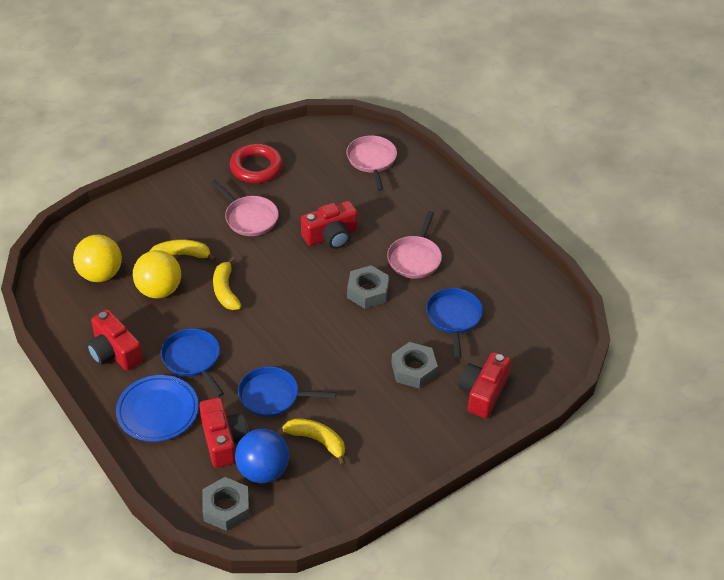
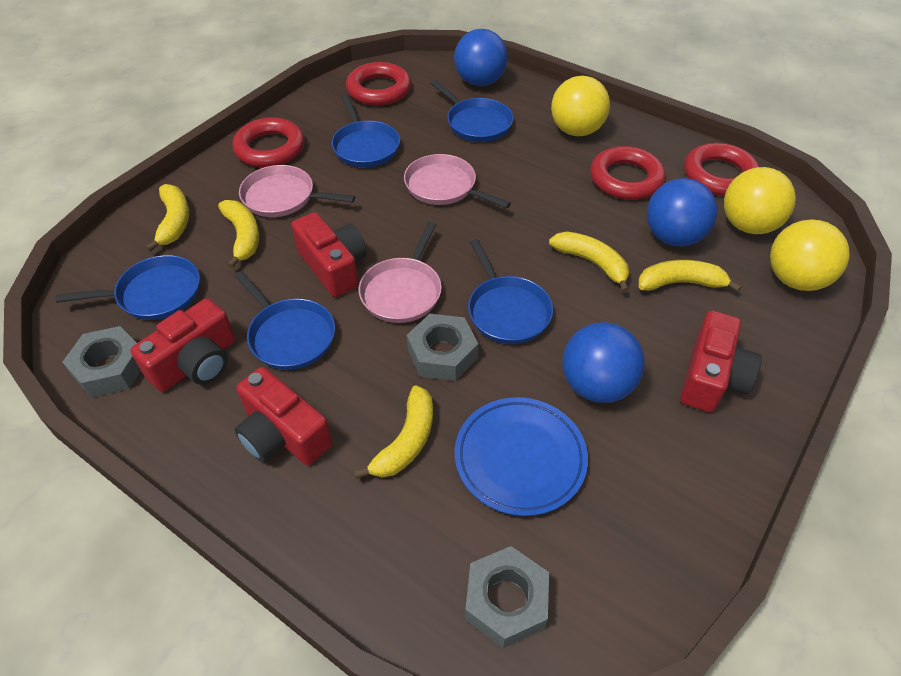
blue ball: 1 -> 3
blue pan: 3 -> 5
red ring: 1 -> 4
yellow ball: 2 -> 3
yellow banana: 3 -> 5

